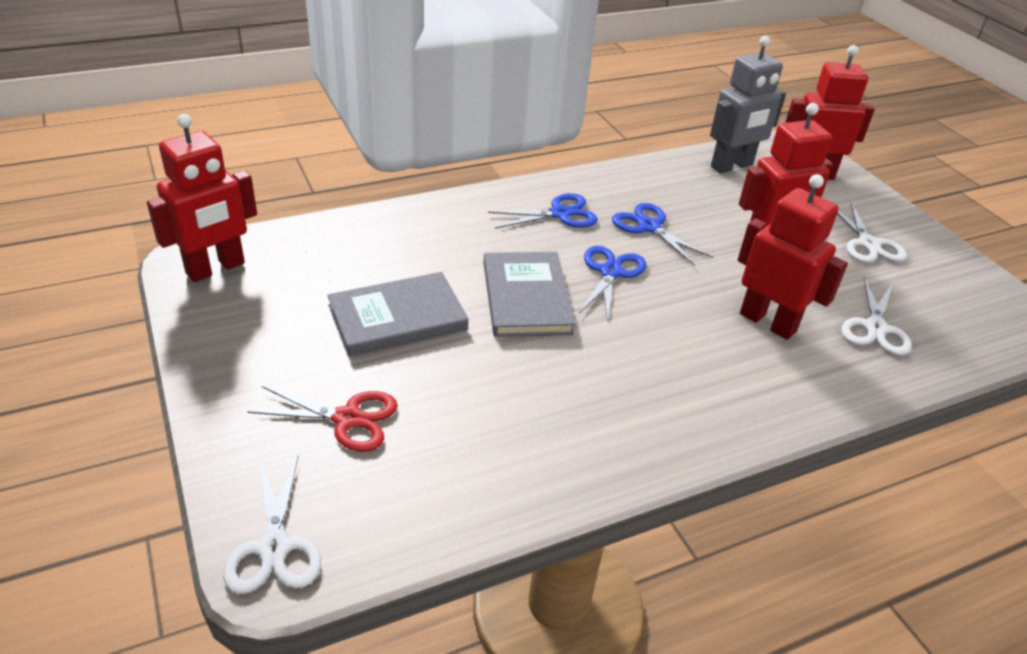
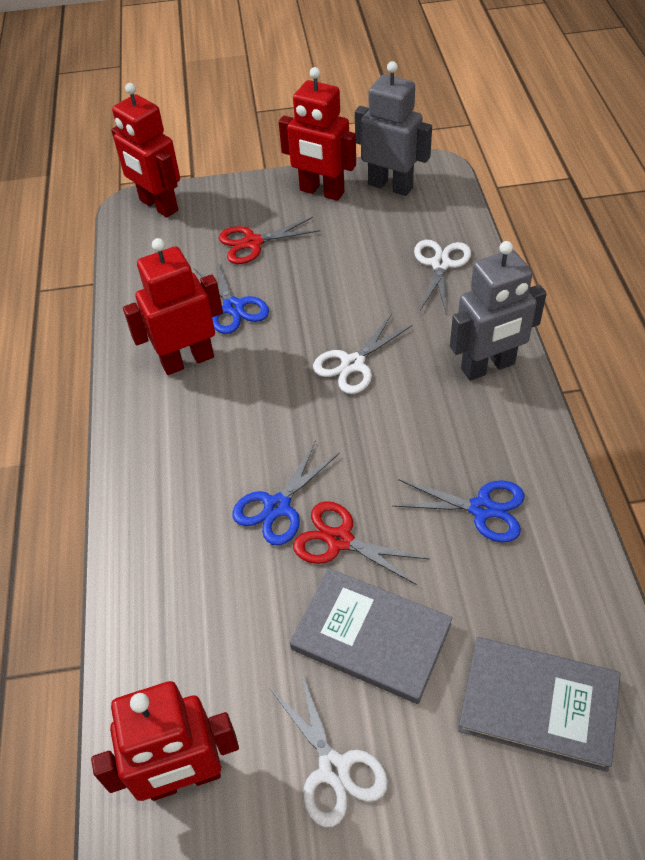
grey robot: 1 -> 2
red scissors: 1 -> 2

